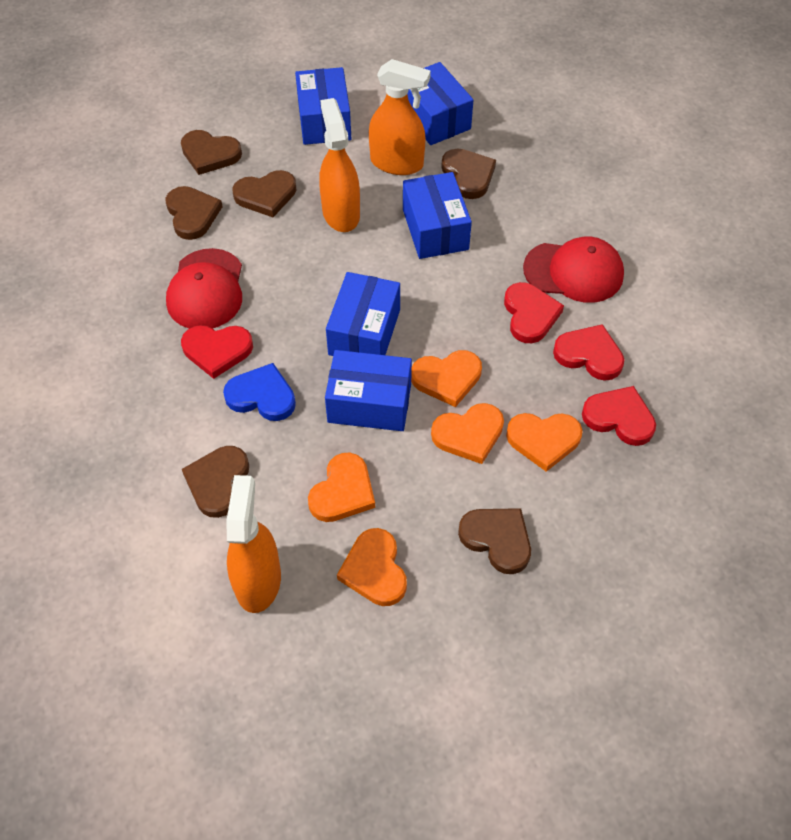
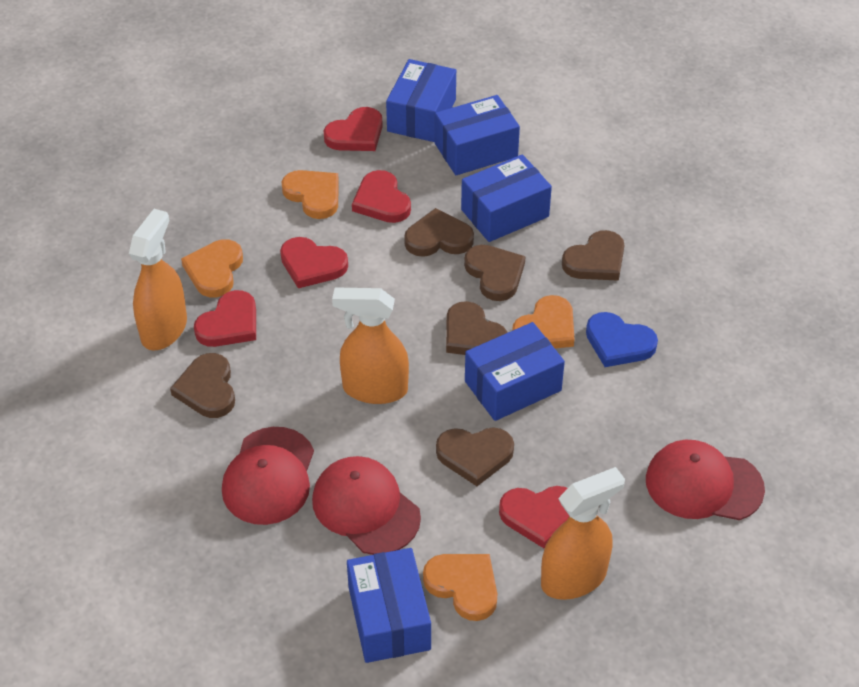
orange heart: 5 -> 4
red cap: 2 -> 3
red heart: 4 -> 5

